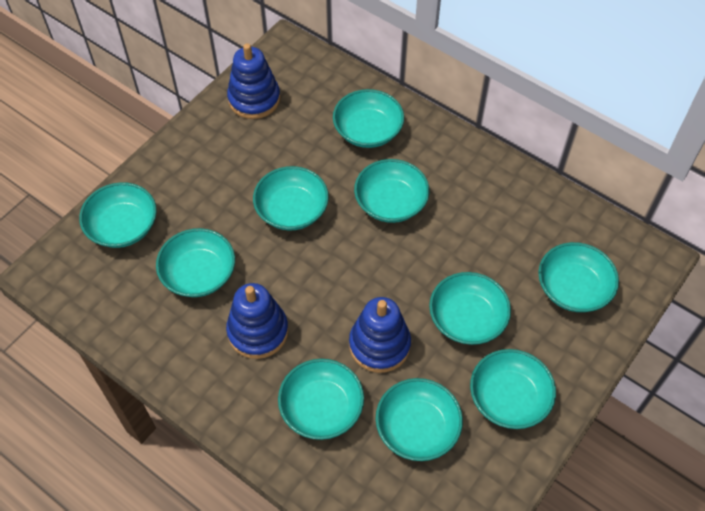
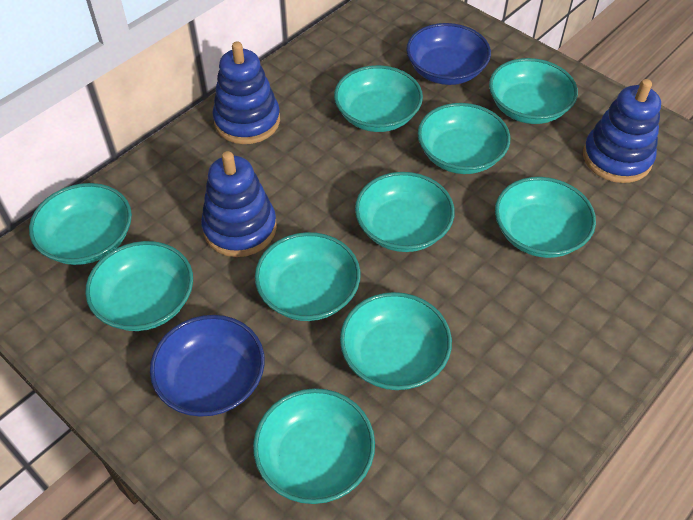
blue bowl: 0 -> 2

